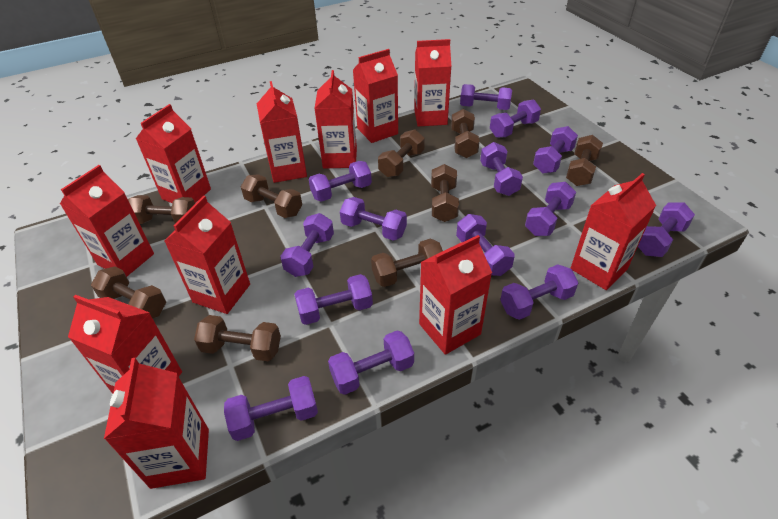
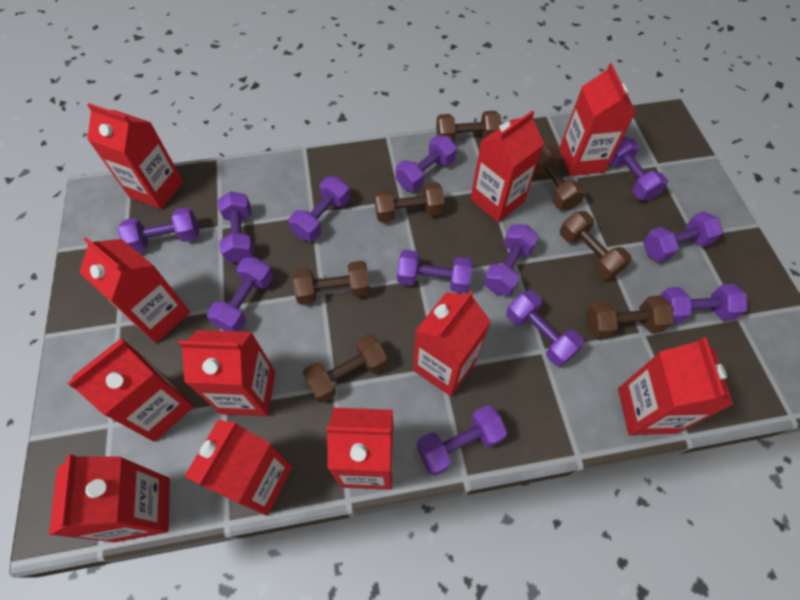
brown dumbbell: 9 -> 7
purple dumbbell: 14 -> 12

